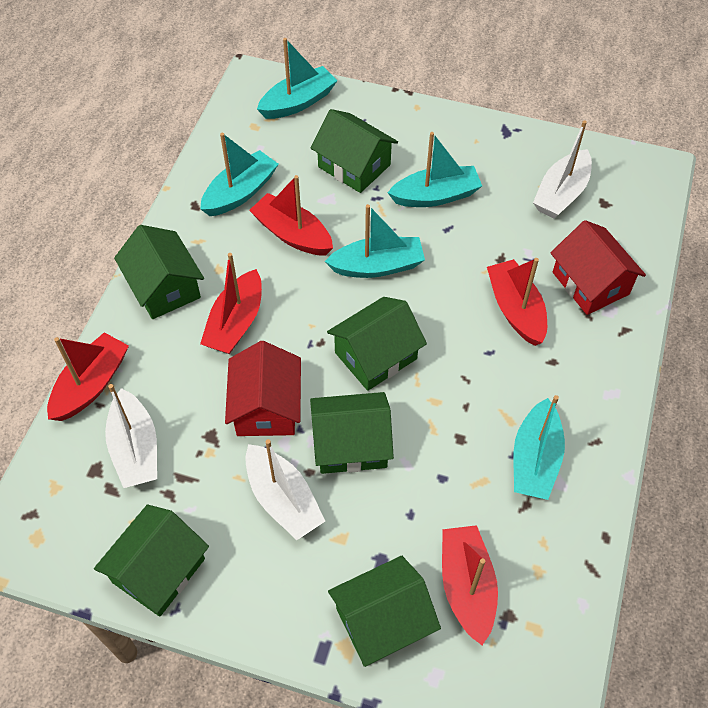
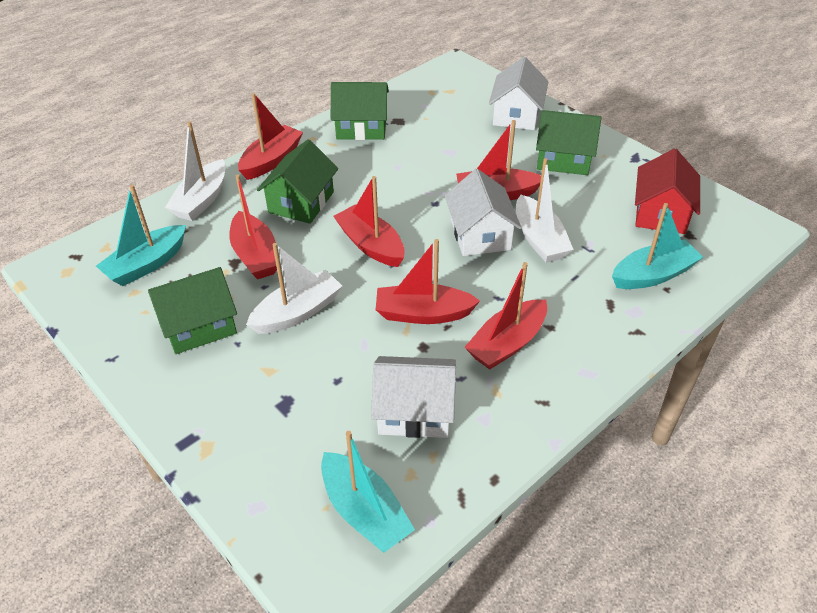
green house: 6 -> 4
red boat: 5 -> 6
red house: 2 -> 1
turquoise boat: 5 -> 3
white house: 0 -> 3

